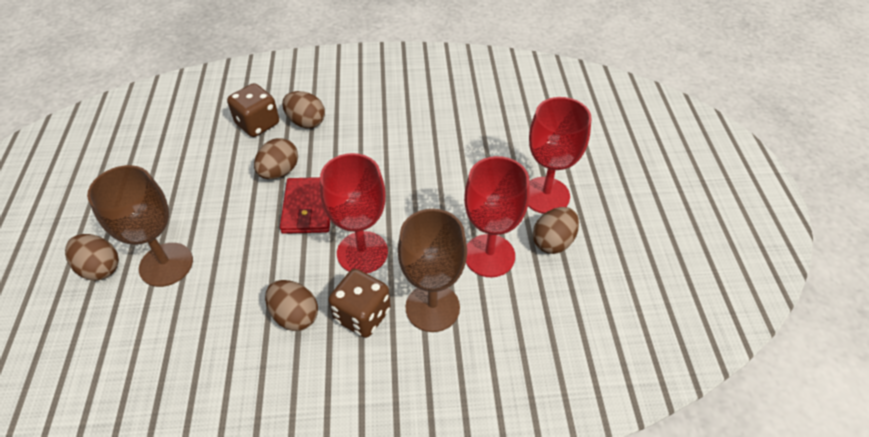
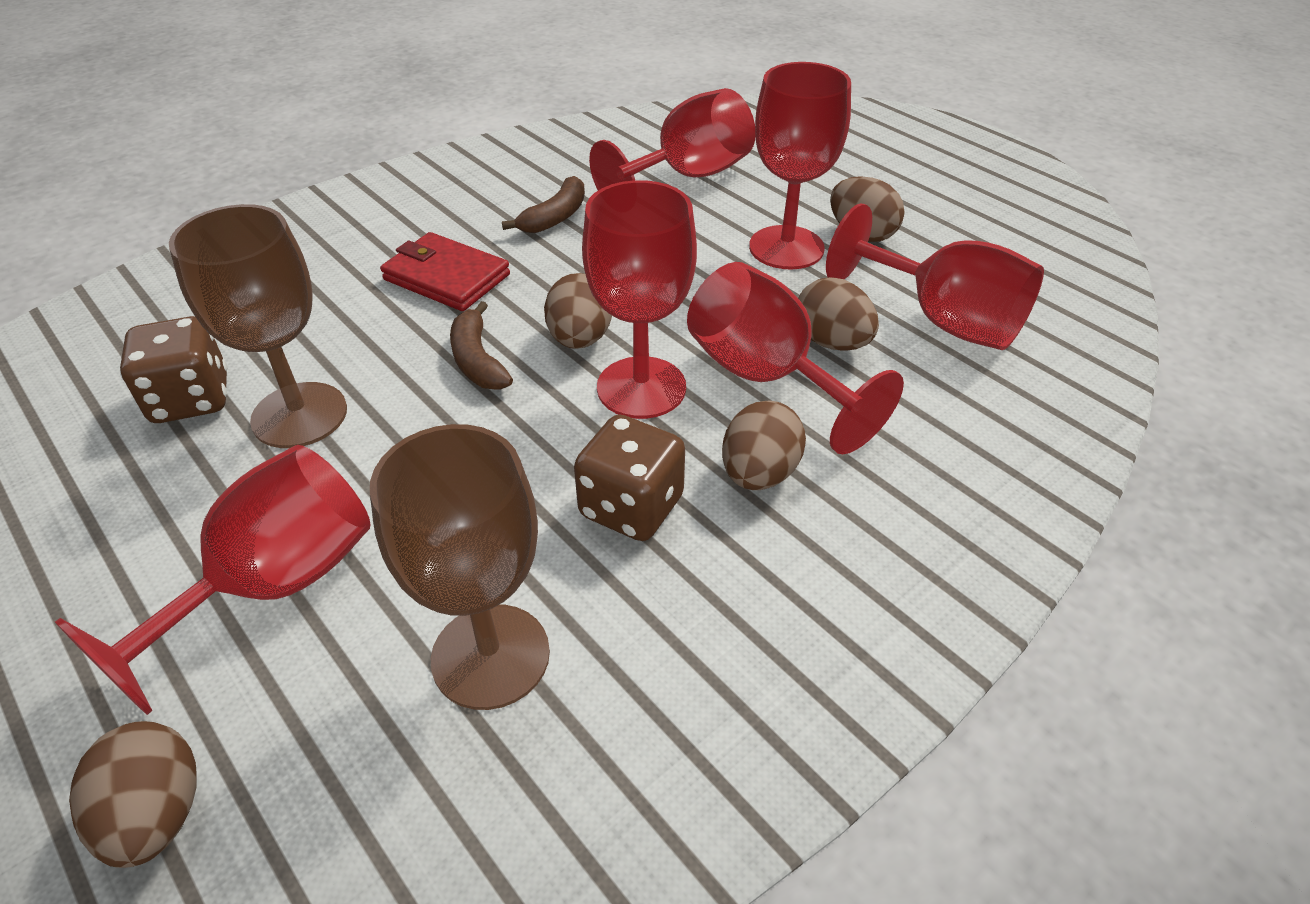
brown banana: 0 -> 2
red goblet: 3 -> 6

